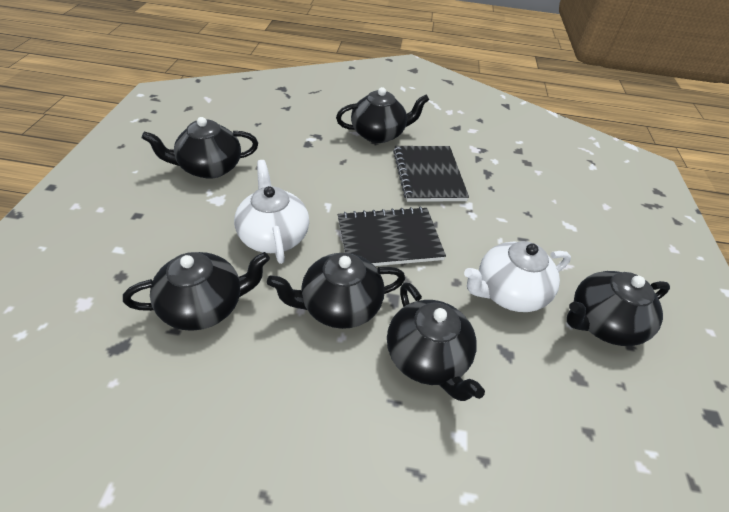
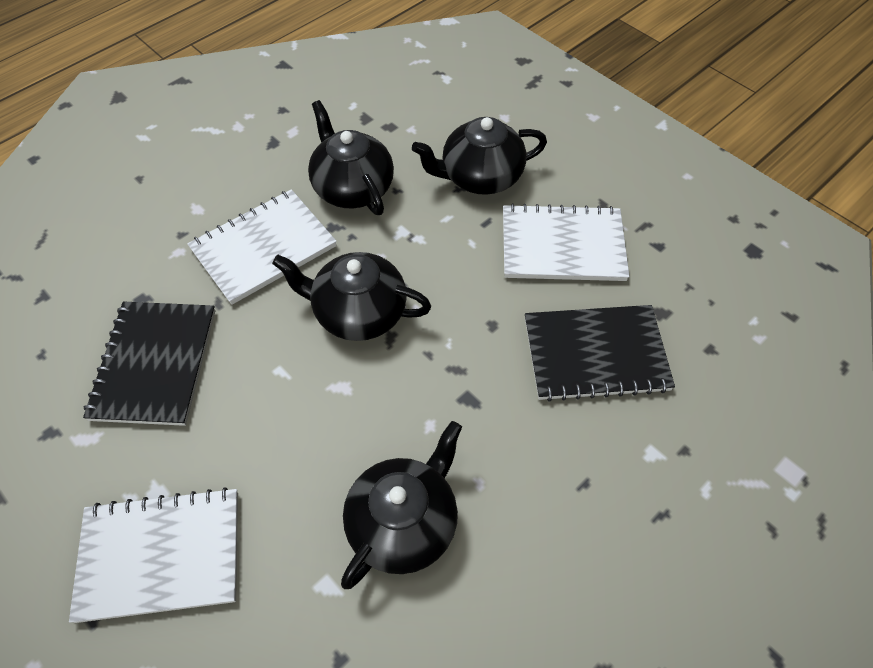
black teapot: 6 -> 4
white notebook: 0 -> 3
white teapot: 2 -> 0

